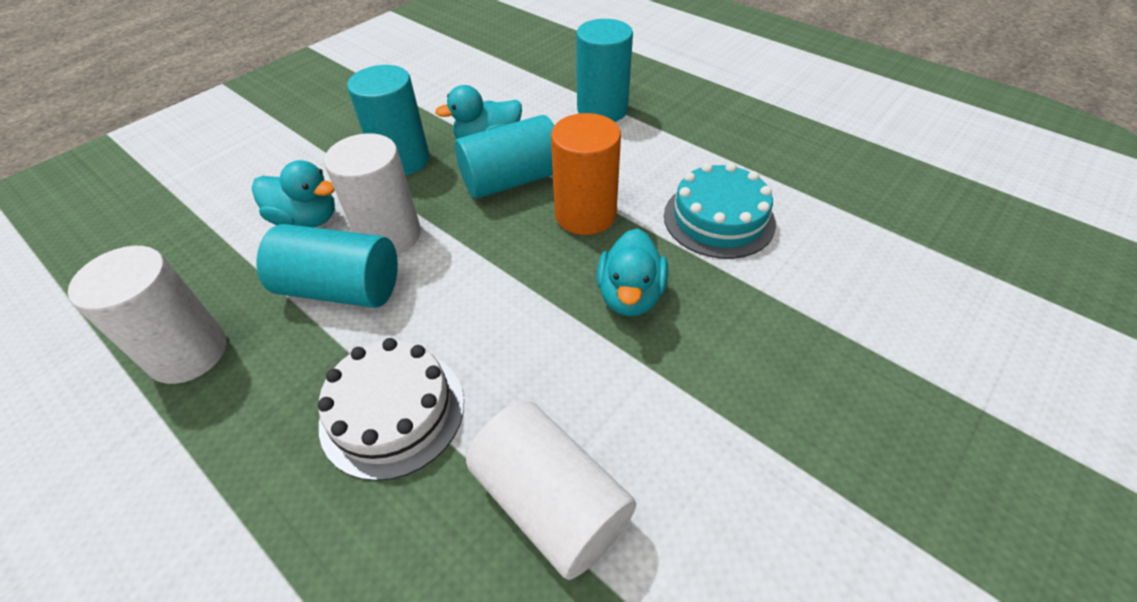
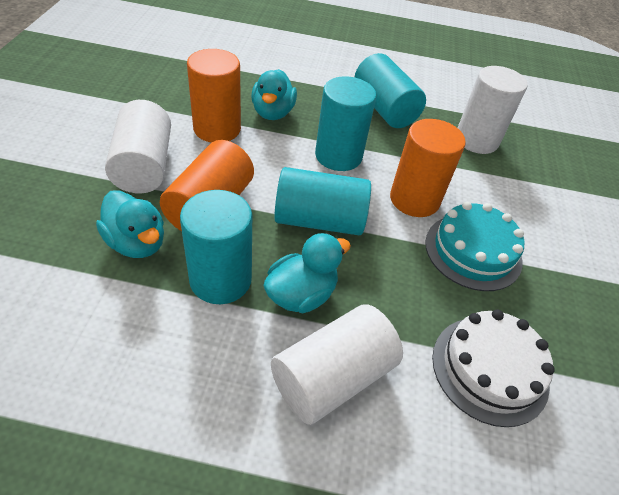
orange cylinder: 1 -> 3

